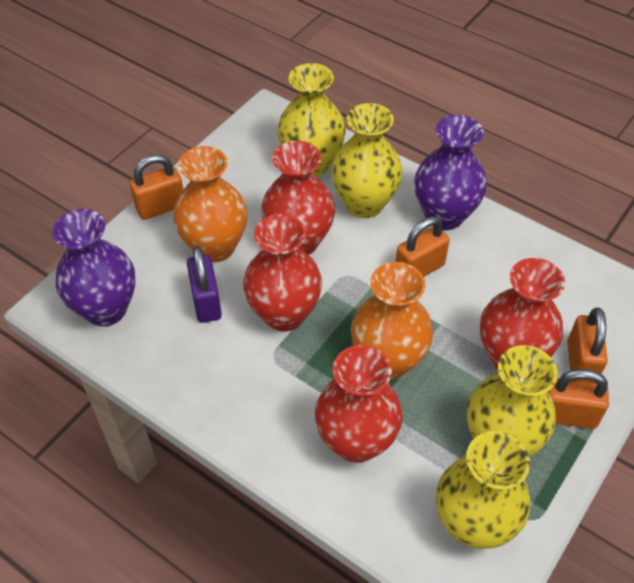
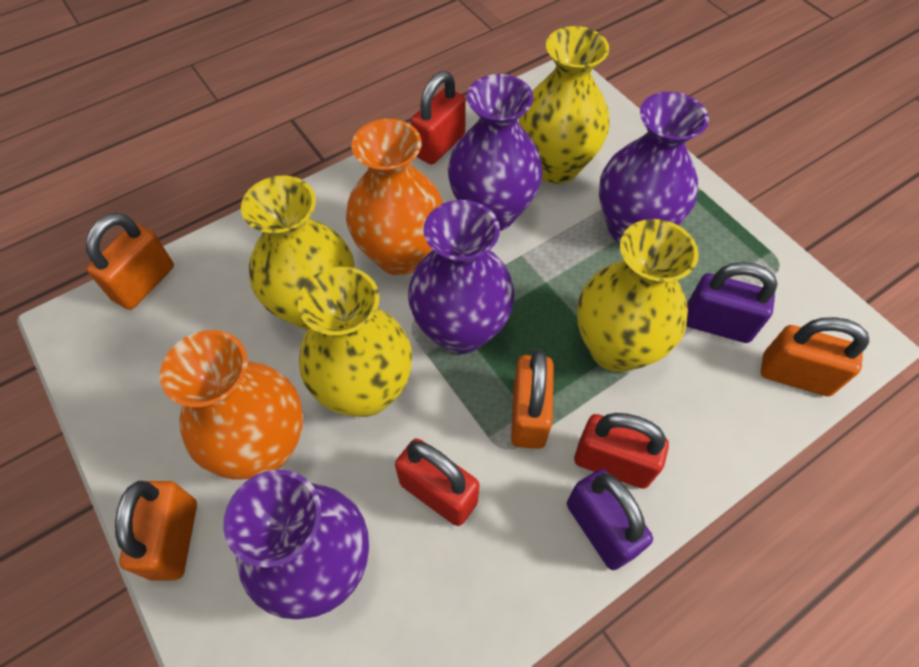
purple padlock: 1 -> 2
purple vase: 2 -> 4
red padlock: 0 -> 3
red vase: 4 -> 0

